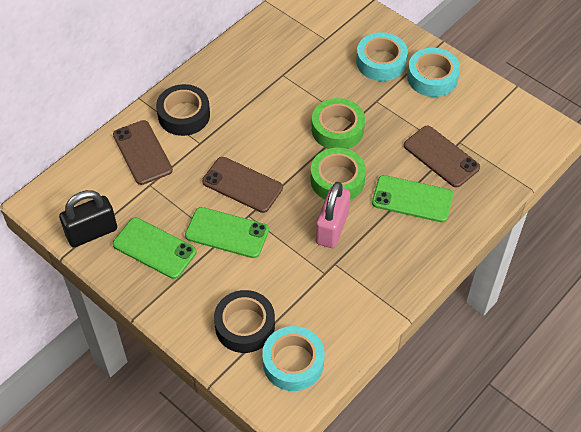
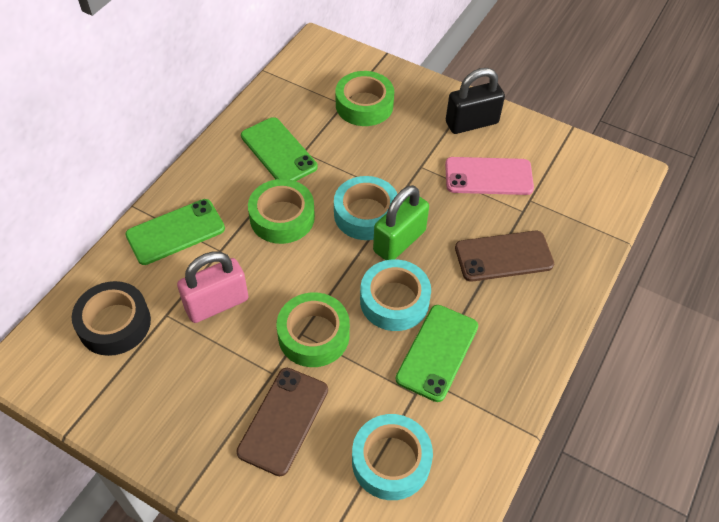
black tape: 2 -> 1
brown phone: 3 -> 2
green padlock: 0 -> 1
green tape: 2 -> 3
pink phone: 0 -> 1

